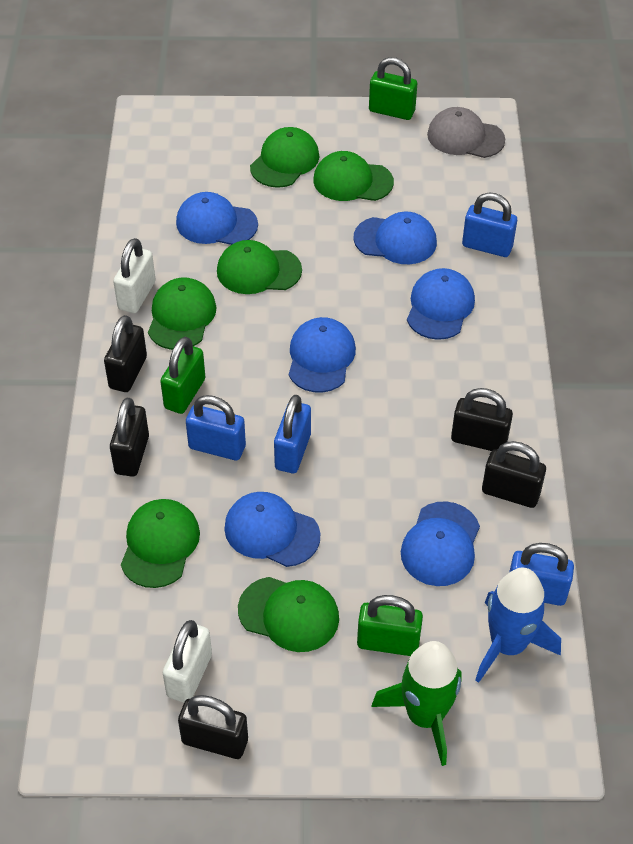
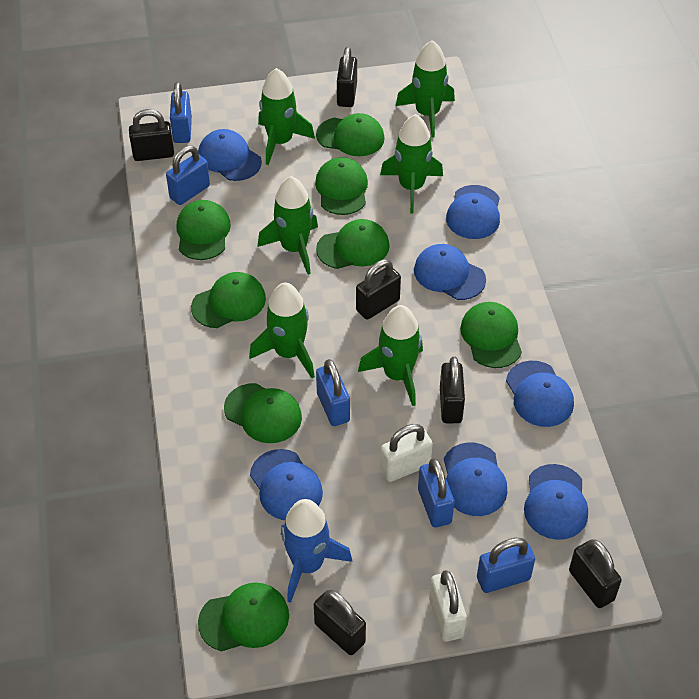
black padlock: 5 -> 6
blue cap: 6 -> 7
blue padlock: 4 -> 5
green cap: 6 -> 8
green padlock: 3 -> 0
green rocket: 1 -> 6
grey cap: 1 -> 0

